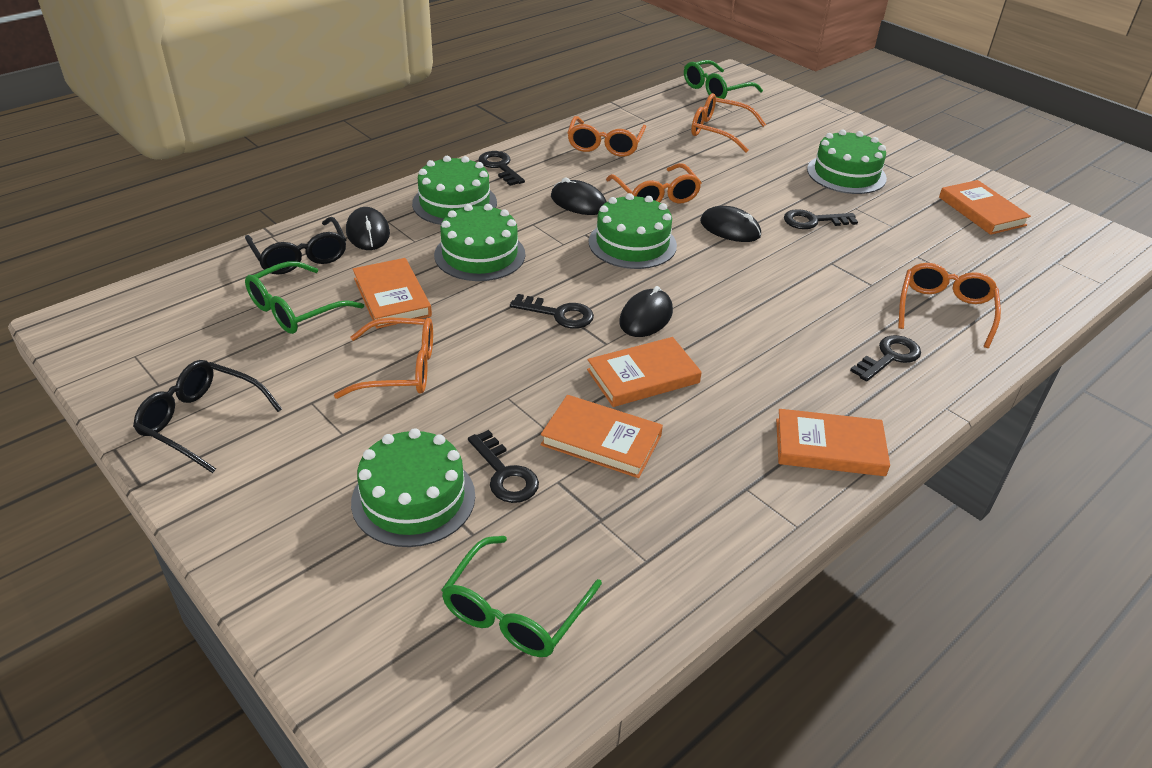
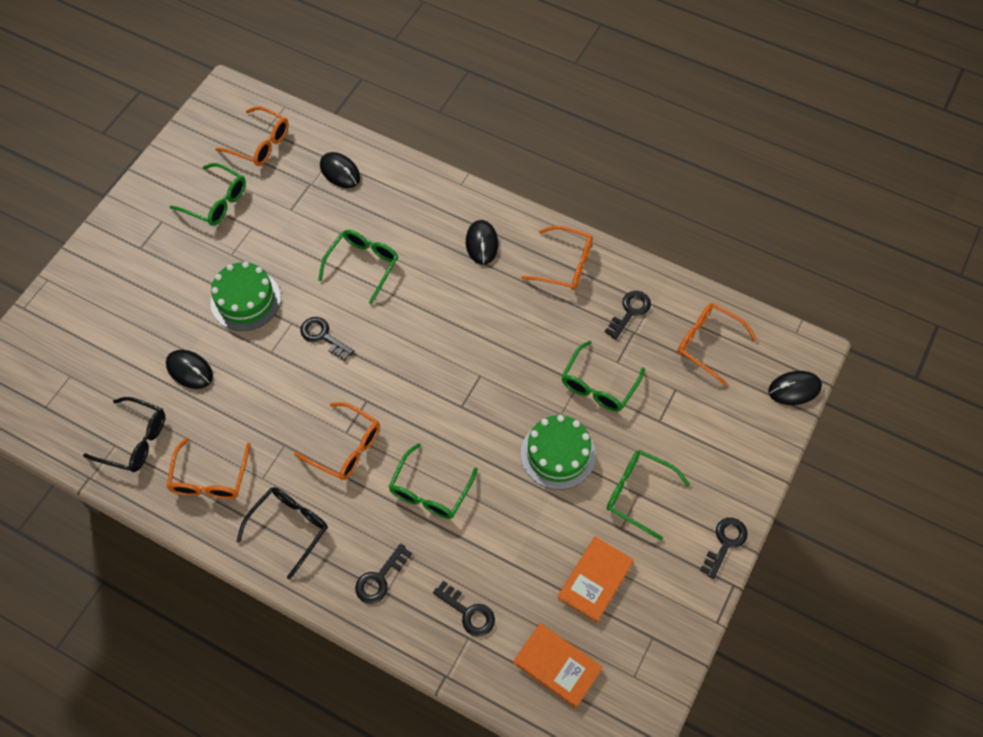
green cake: 5 -> 2
green glasses: 3 -> 5
orange book: 5 -> 2

